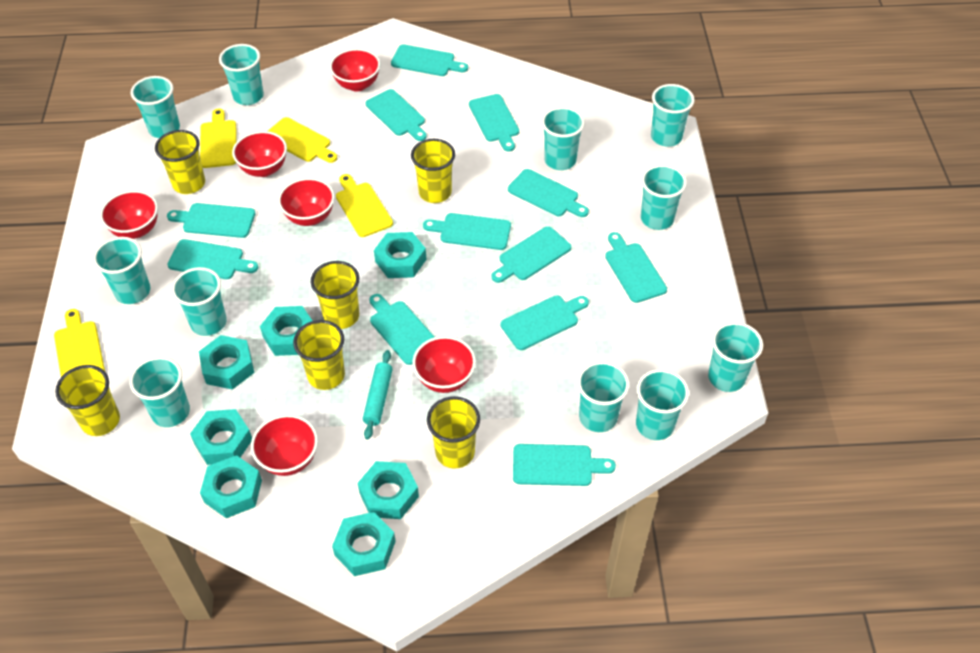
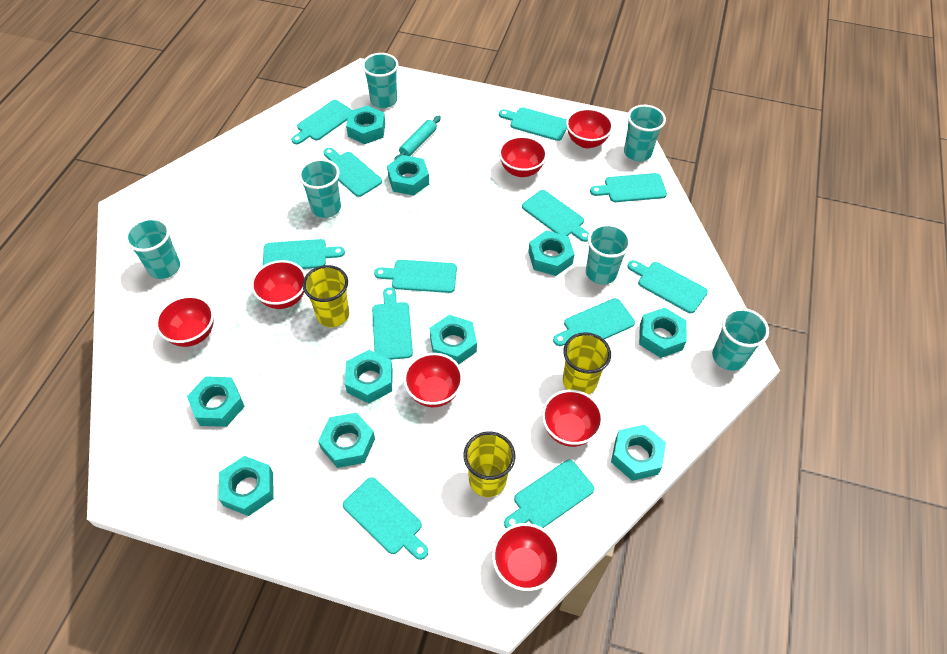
red bowl: 6 -> 7
turquoise cup: 11 -> 6
turquoise nut: 7 -> 10
yellow cup: 6 -> 3
yellow cutting board: 4 -> 0

